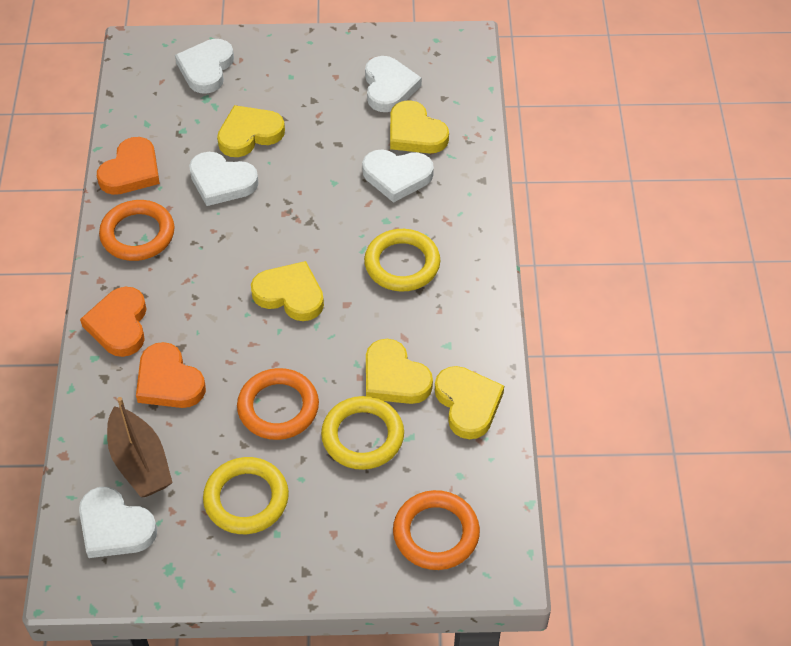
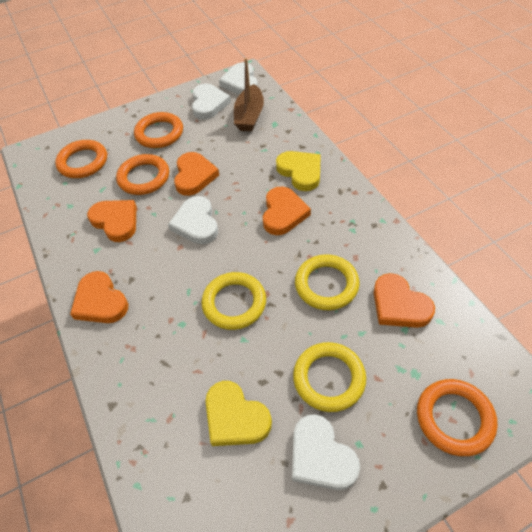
orange heart: 3 -> 5
orange ring: 3 -> 4
white heart: 5 -> 4
yellow heart: 5 -> 2

